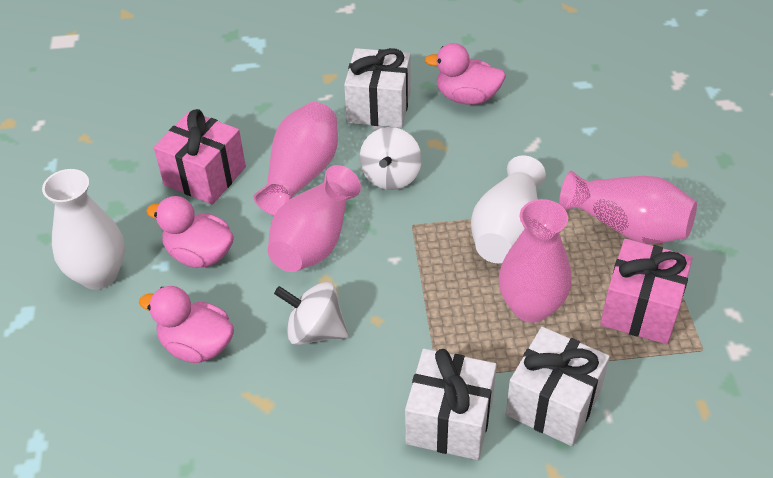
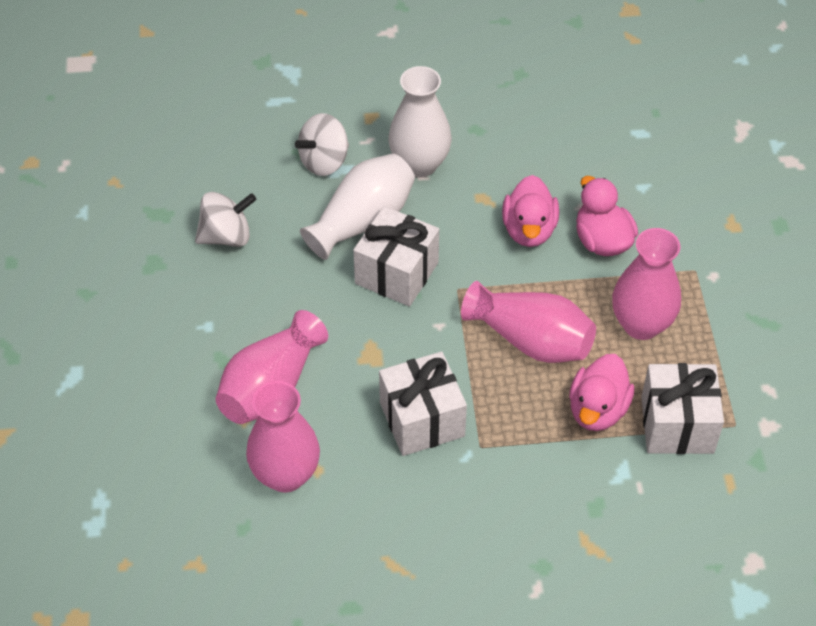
pink gift: 2 -> 0

